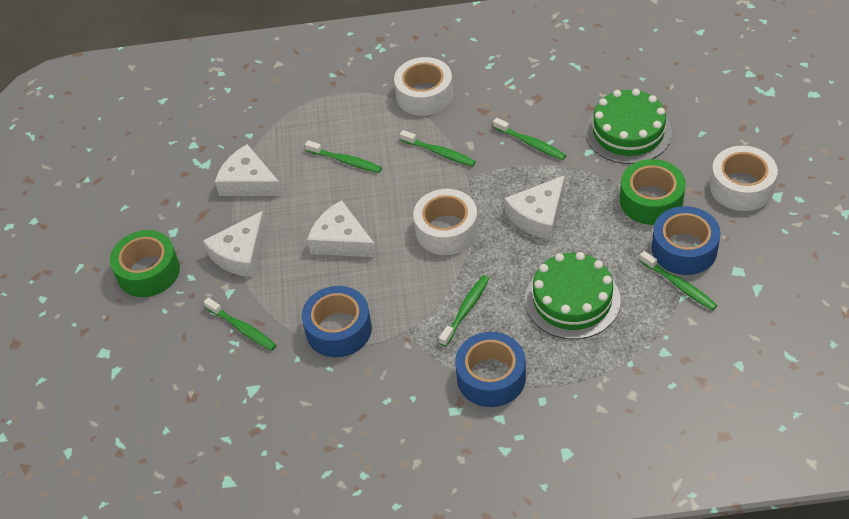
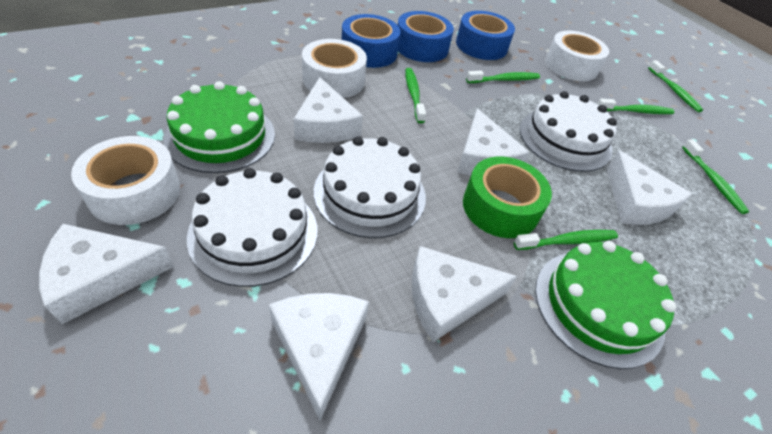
green tape: 2 -> 1
white cake: 0 -> 3
white cheese: 4 -> 6

